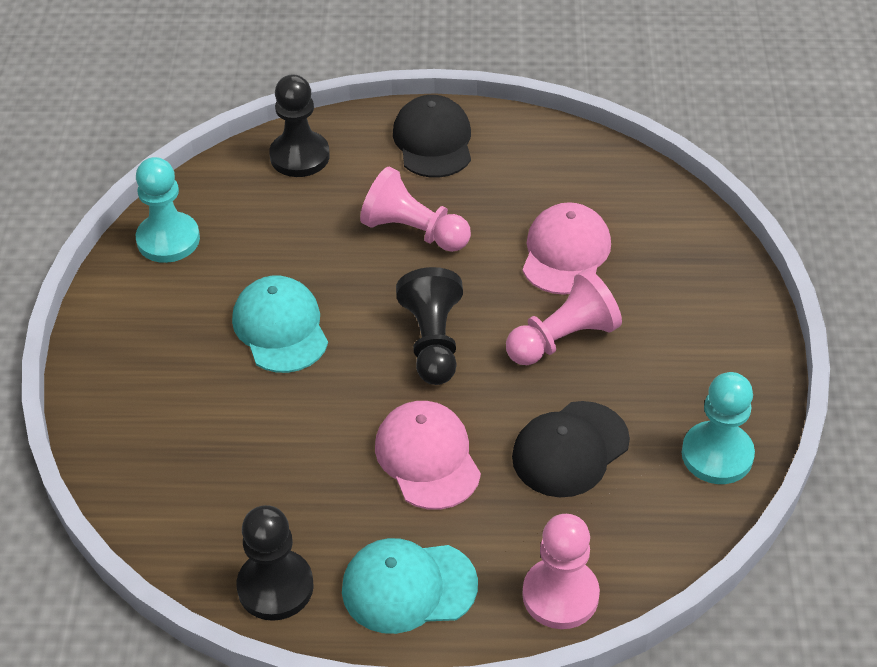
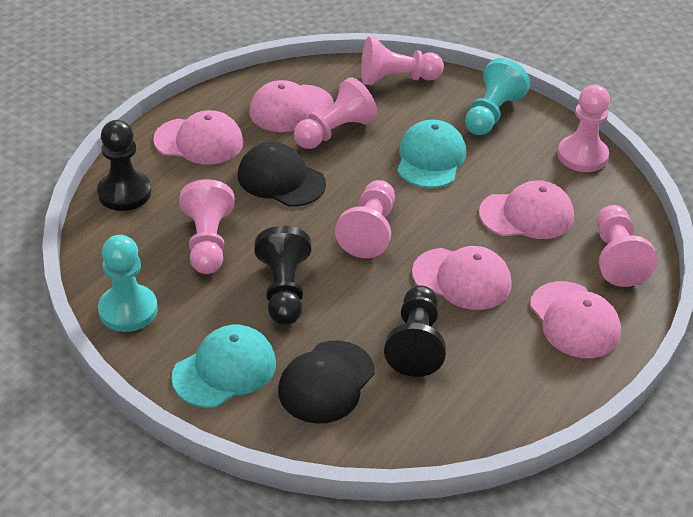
pink cap: 2 -> 5
pink pawn: 3 -> 6

